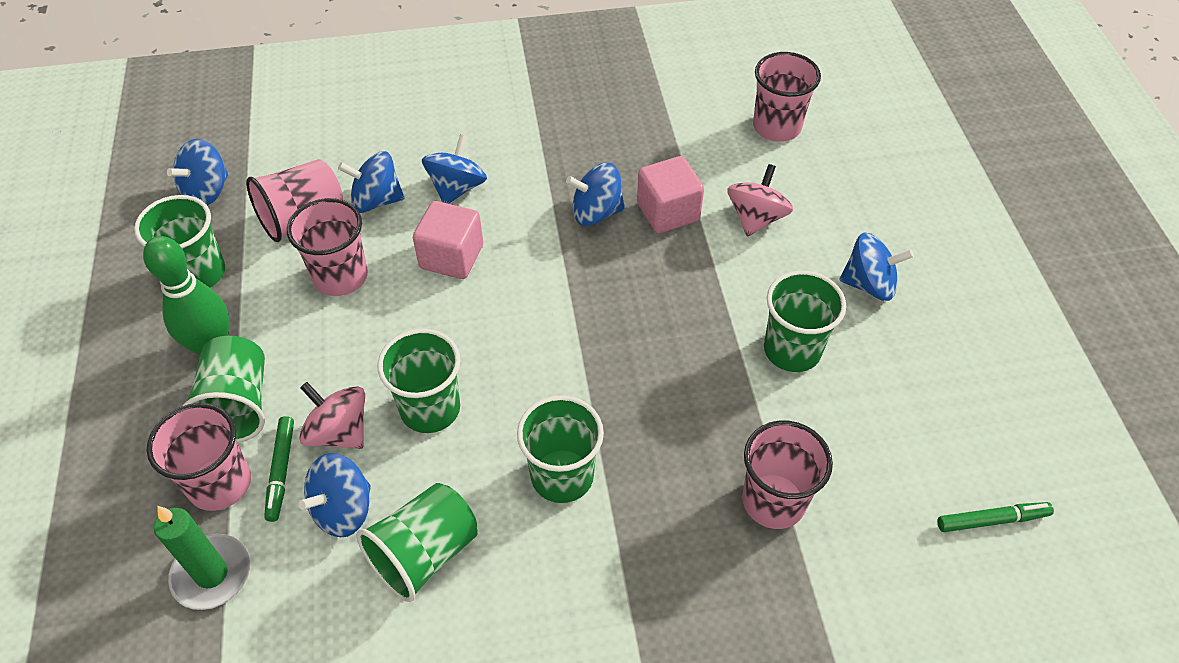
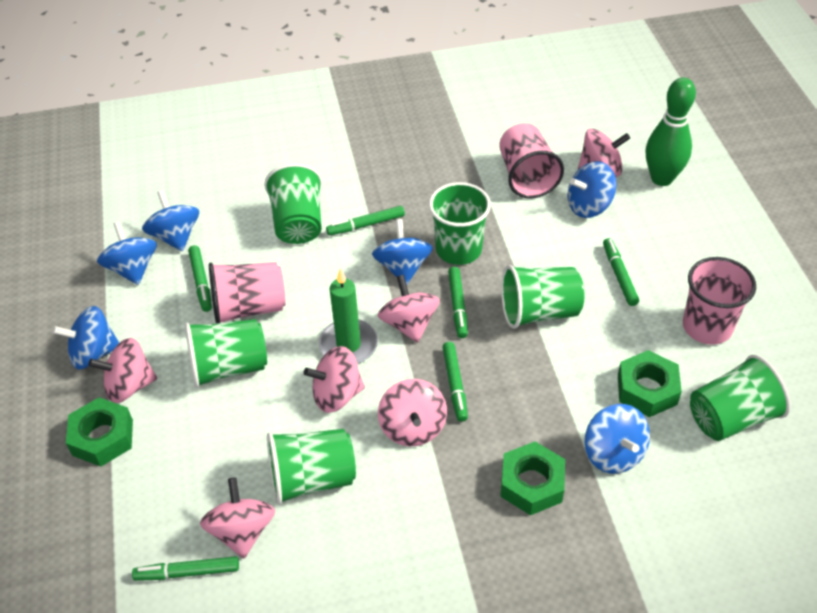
green marker: 2 -> 6
green nut: 0 -> 3
pink cube: 2 -> 0
pink cup: 5 -> 3
pink spinning top: 2 -> 6

